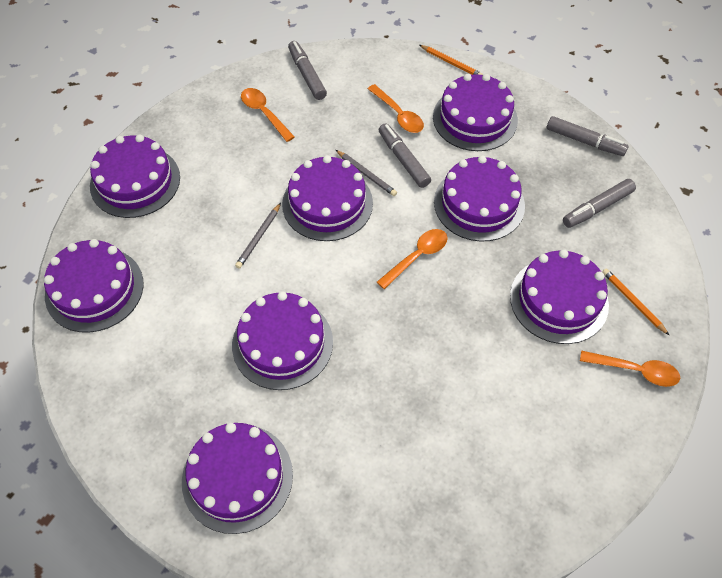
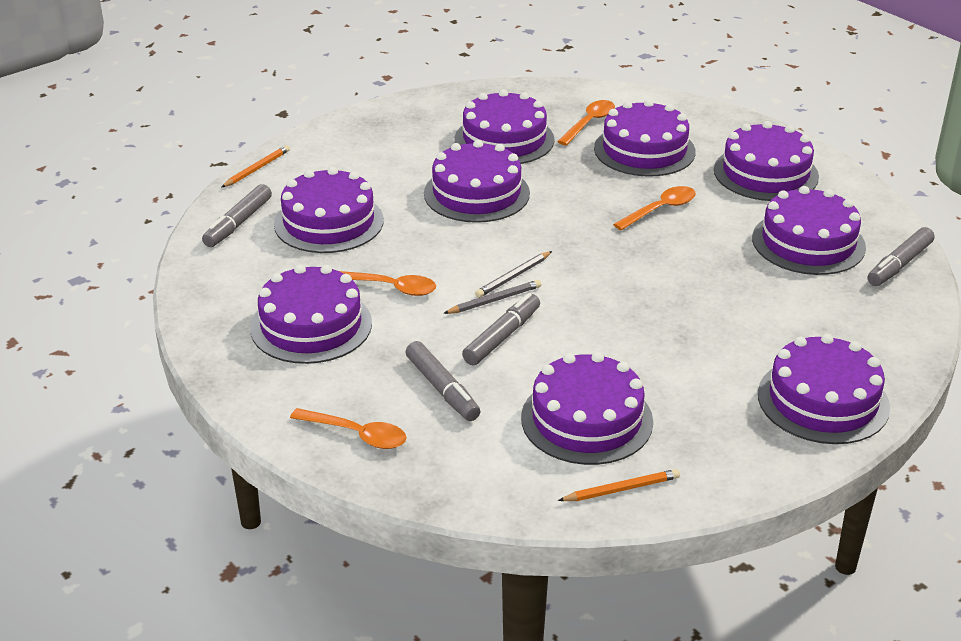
purple cake: 8 -> 9

